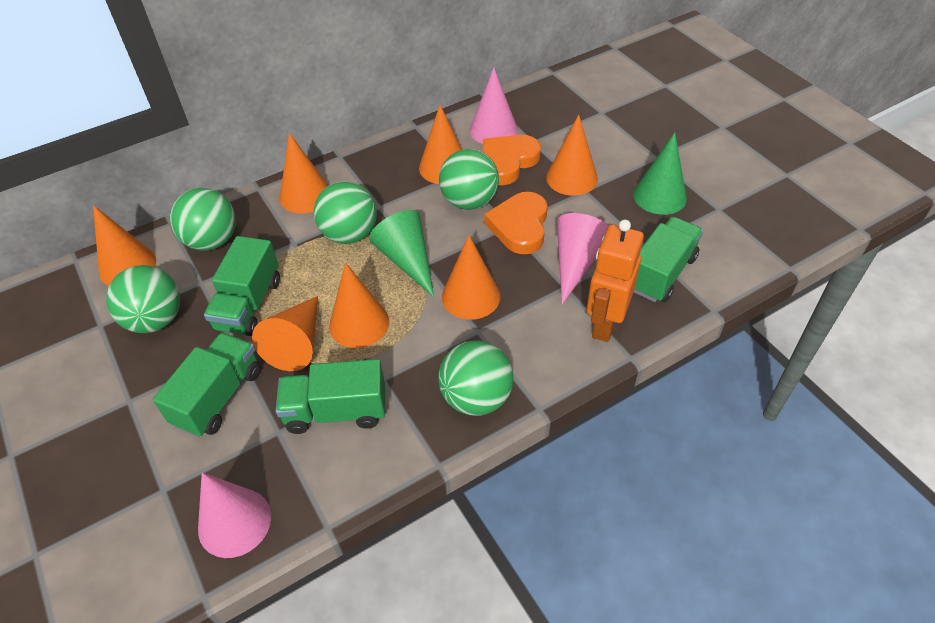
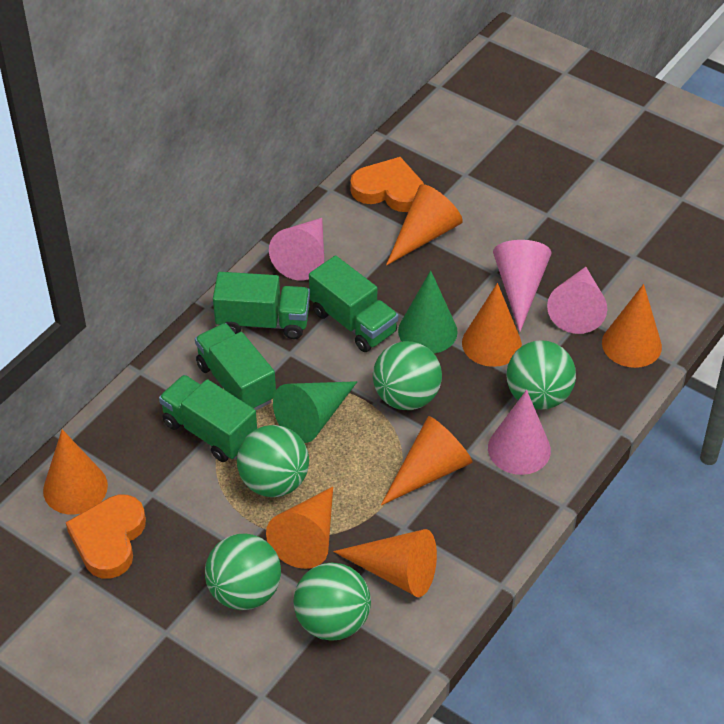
orange robot: 1 -> 0
pink cone: 3 -> 4

